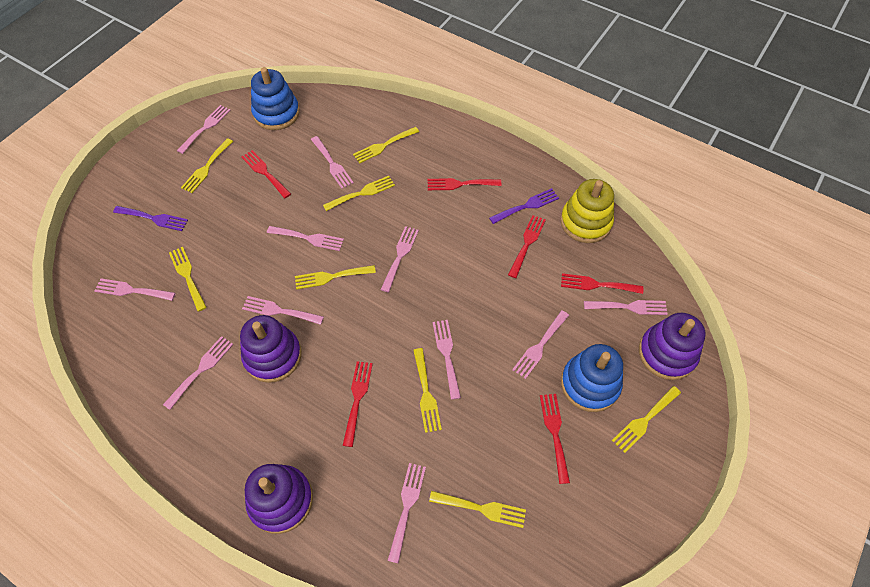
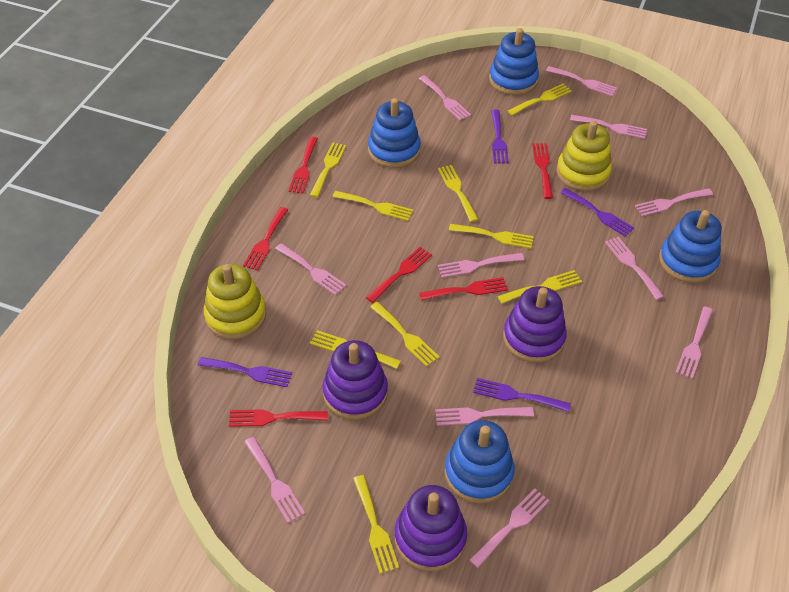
blue stacking toy: 2 -> 4
purple fork: 2 -> 4
yellow fork: 8 -> 9
yellow stacking toy: 1 -> 2

